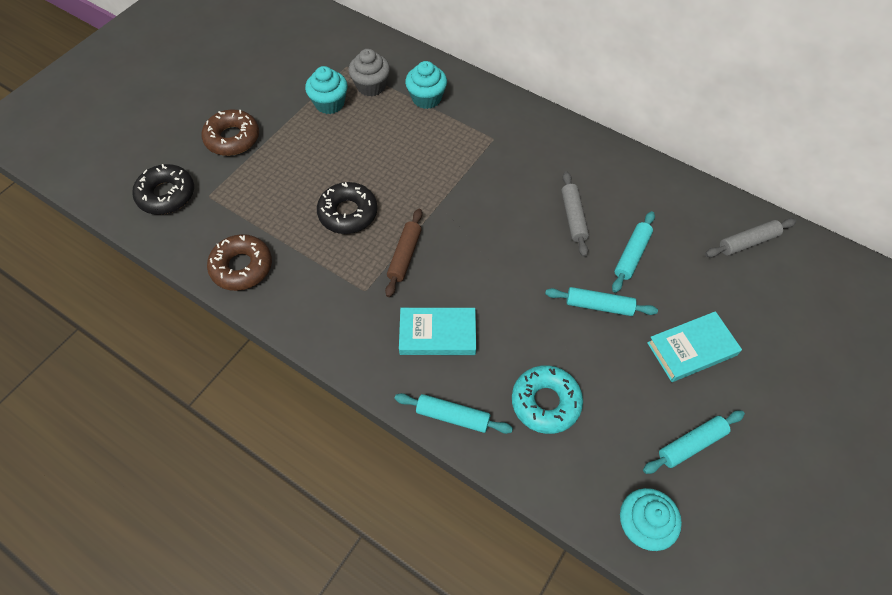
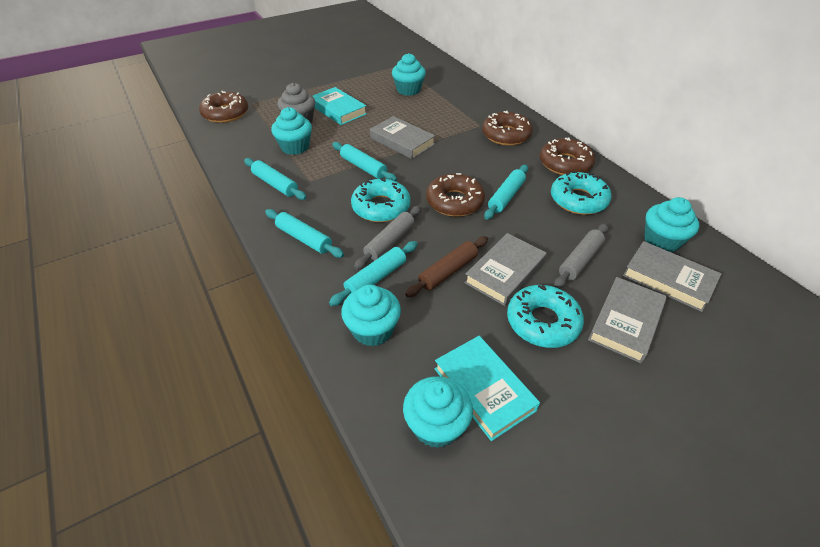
black donut: 2 -> 0
brown donut: 2 -> 4
grey book: 0 -> 4
turquoise cupcake: 3 -> 5
turquoise donut: 1 -> 3
turquoise rolling pin: 4 -> 5

